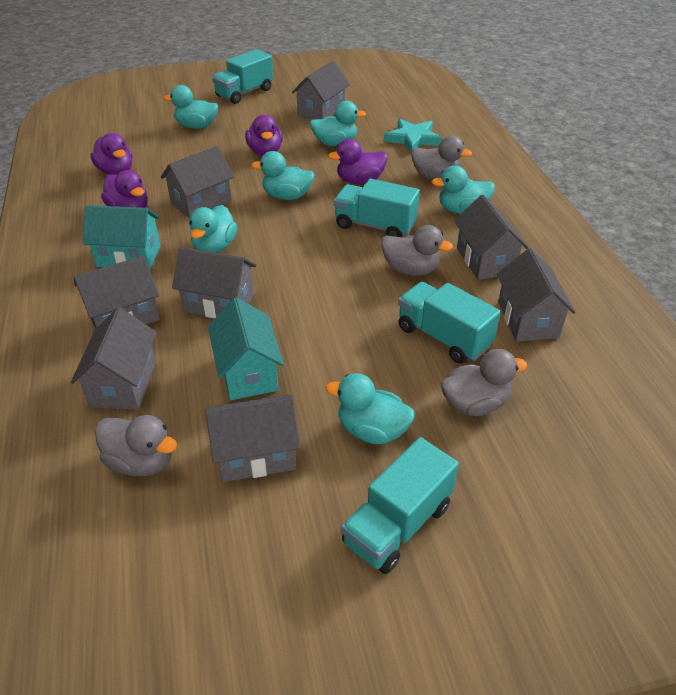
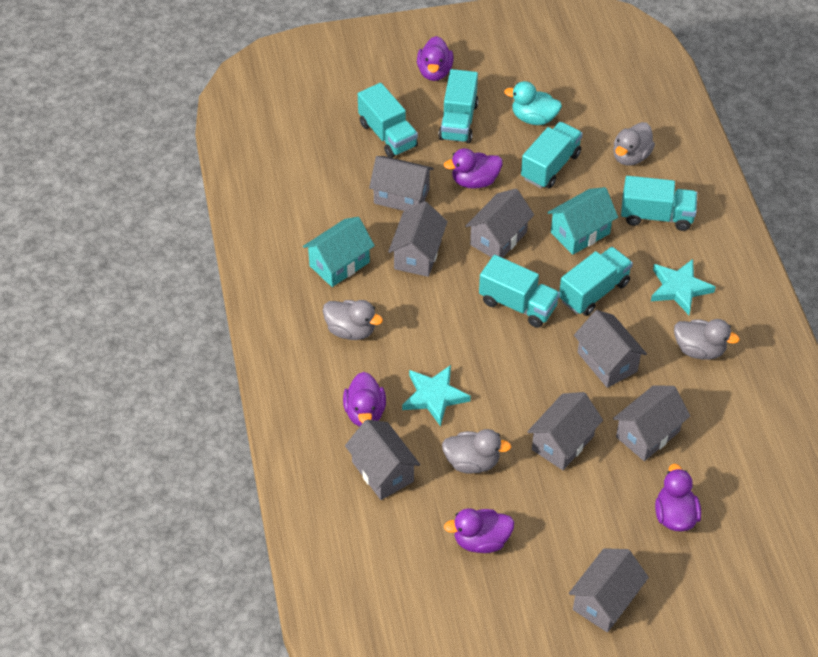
purple duck: 4 -> 5
turquoise duck: 6 -> 1
turquoise star: 1 -> 2
turquoise truck: 4 -> 6

